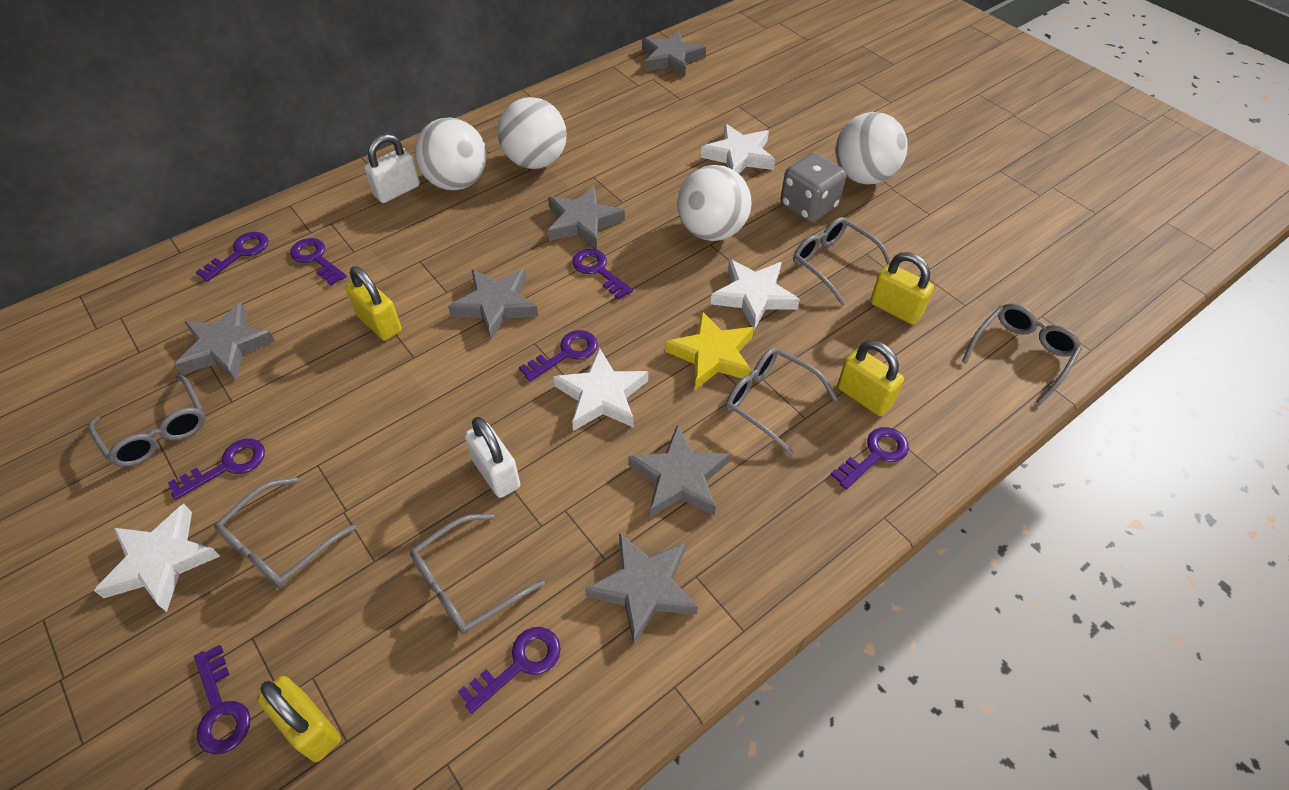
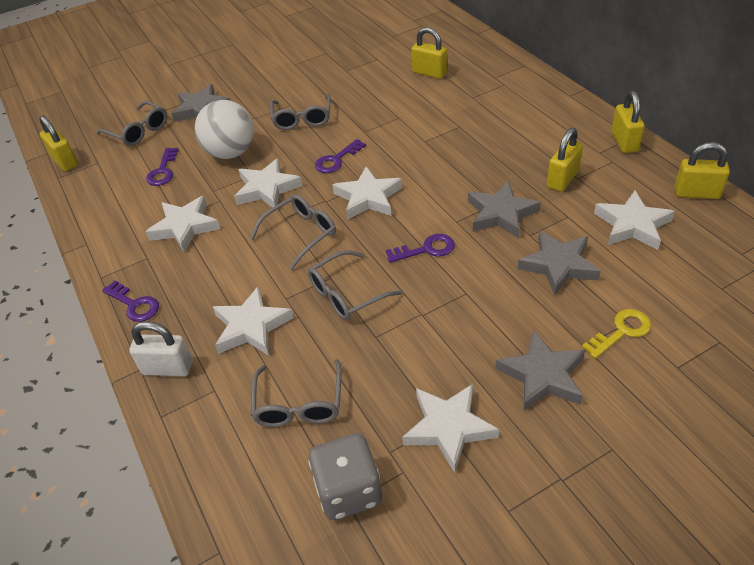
grey glasses: 6 -> 5
grey star: 6 -> 4
purple key: 8 -> 4
white ball: 4 -> 1
white padlock: 2 -> 1
white star: 4 -> 6
yellow key: 0 -> 1
yellow padlock: 4 -> 5
yellow star: 1 -> 0

